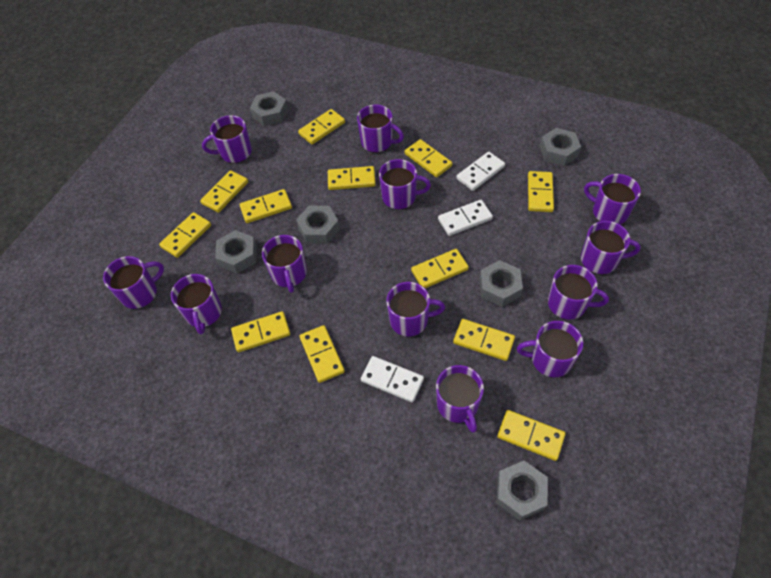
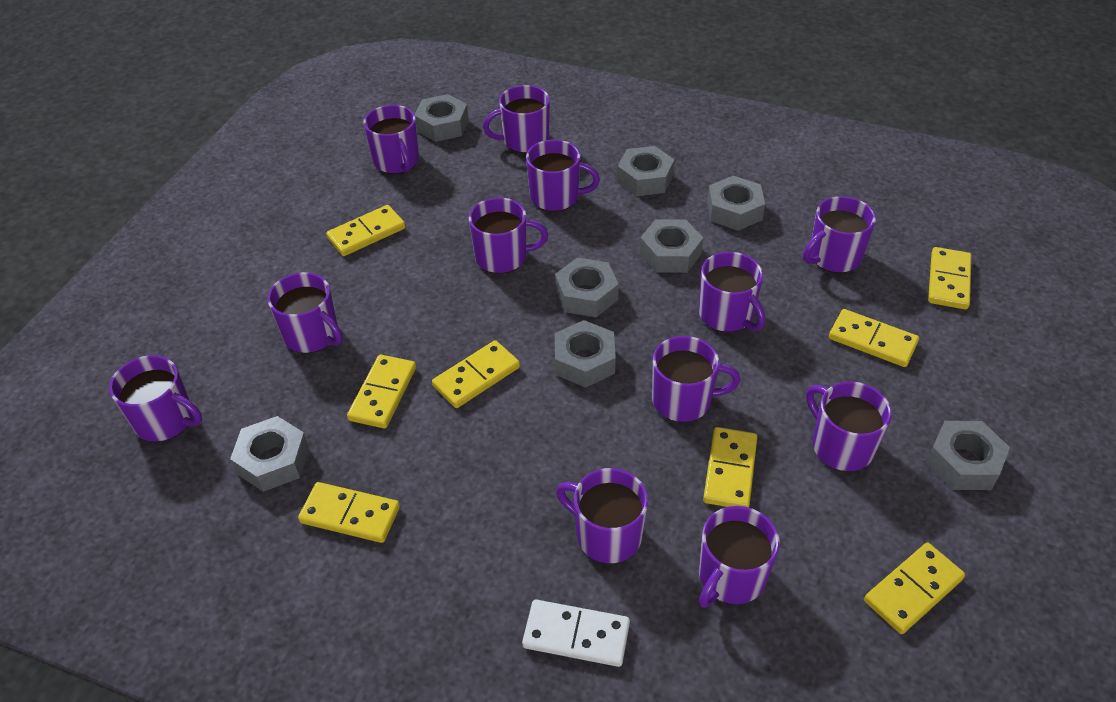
grey nut: 6 -> 8
white domino: 3 -> 1
yellow domino: 12 -> 8

